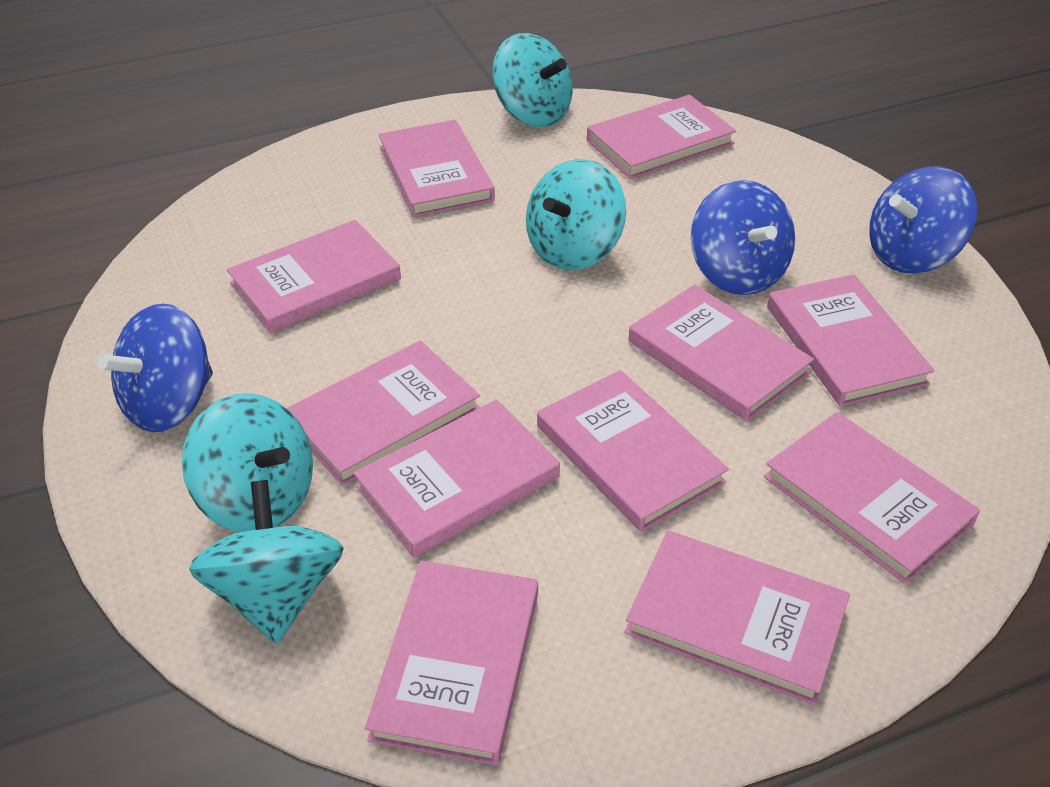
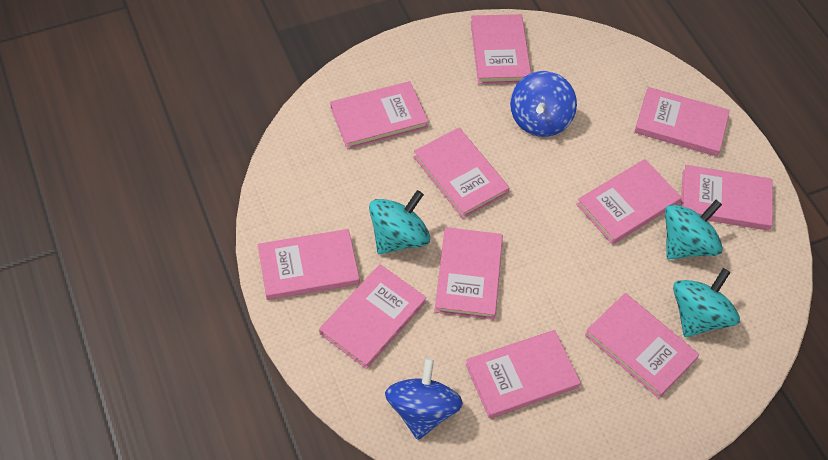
blue spinning top: 3 -> 2
turquoise spinning top: 4 -> 3

